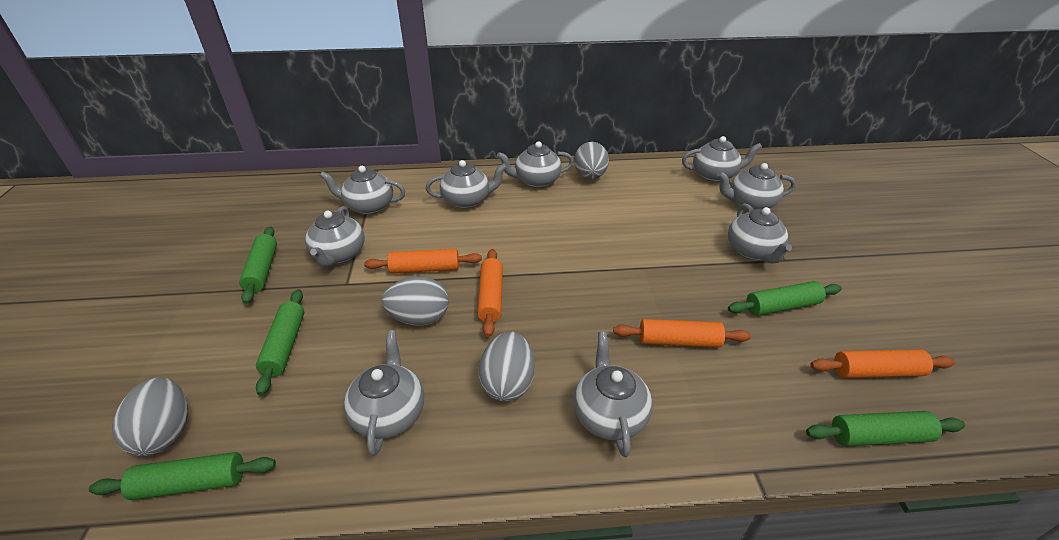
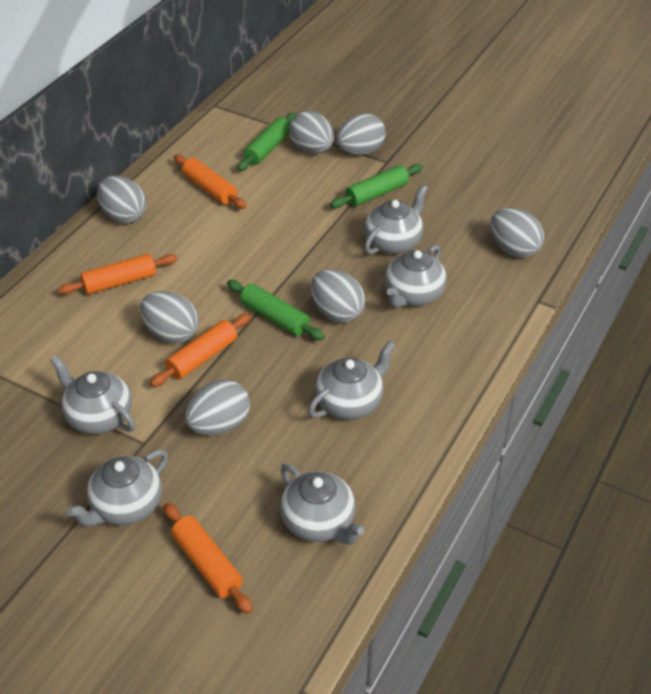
green rolling pin: 5 -> 3
grey egg: 4 -> 7
grey teapot: 9 -> 6

